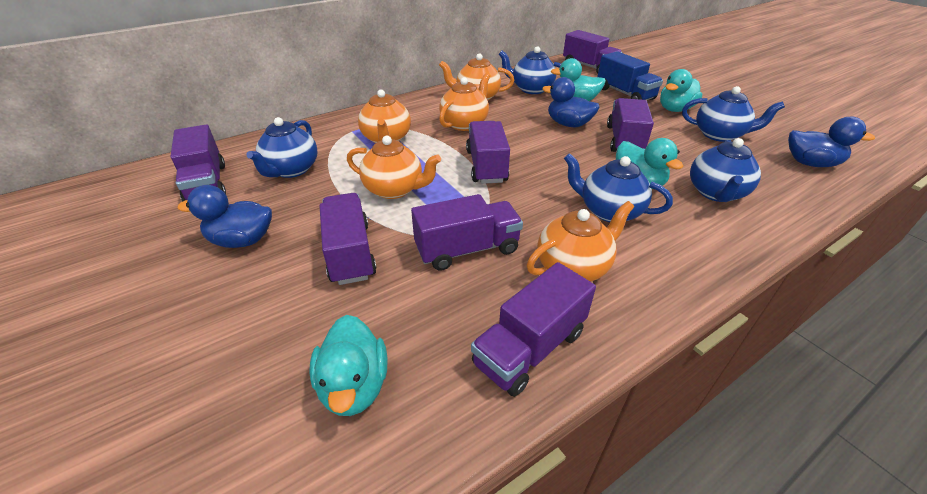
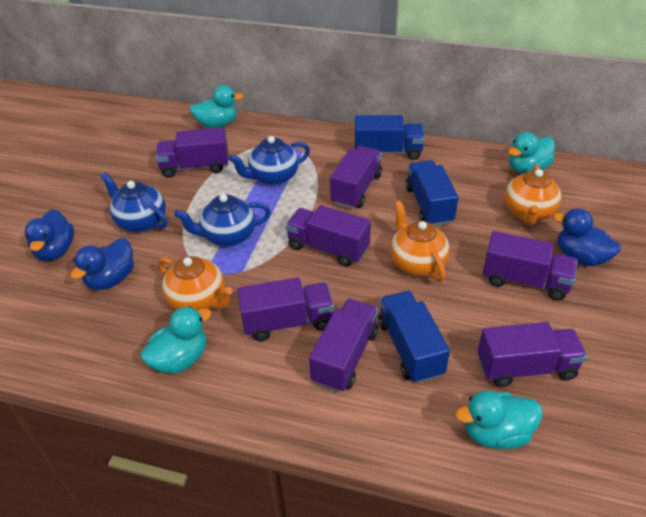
blue teapot: 5 -> 3
blue truck: 1 -> 3
orange teapot: 5 -> 3

